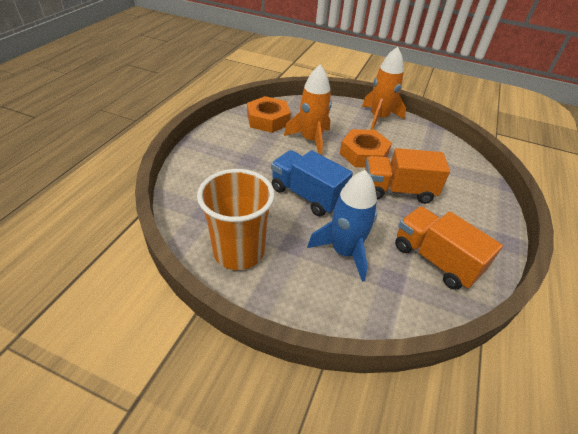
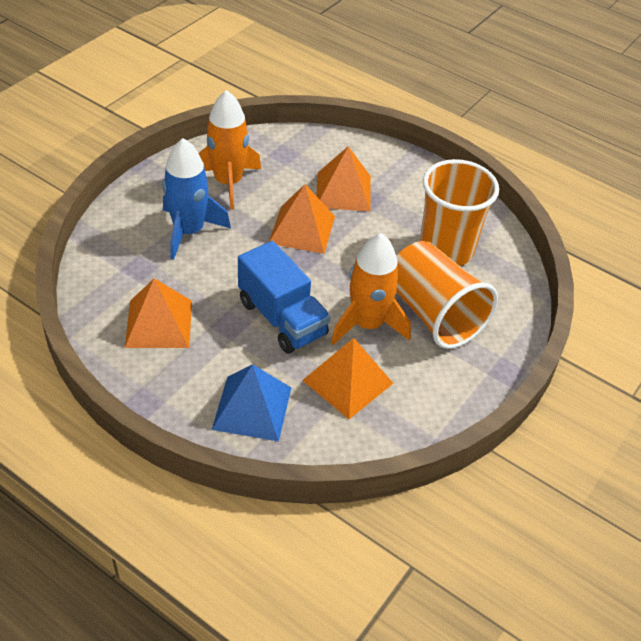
blue pyramid: 0 -> 1
orange cup: 1 -> 2
orange nut: 2 -> 0
orange pyramid: 0 -> 4
orange truck: 2 -> 0

